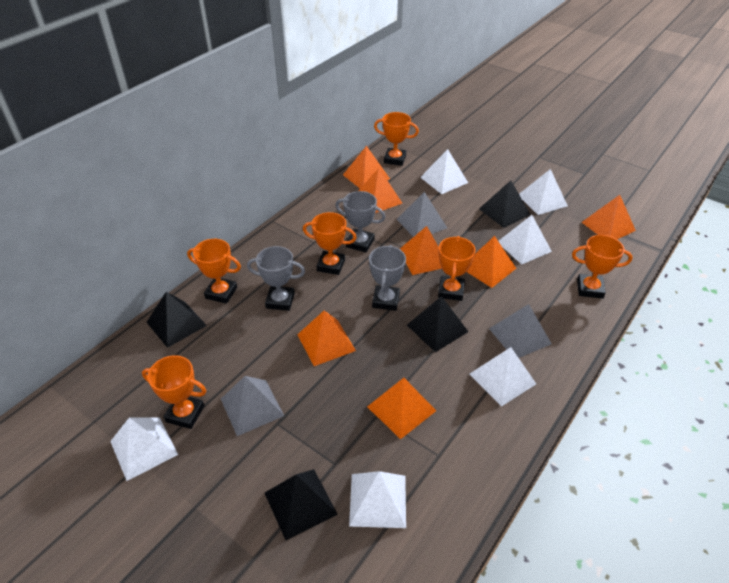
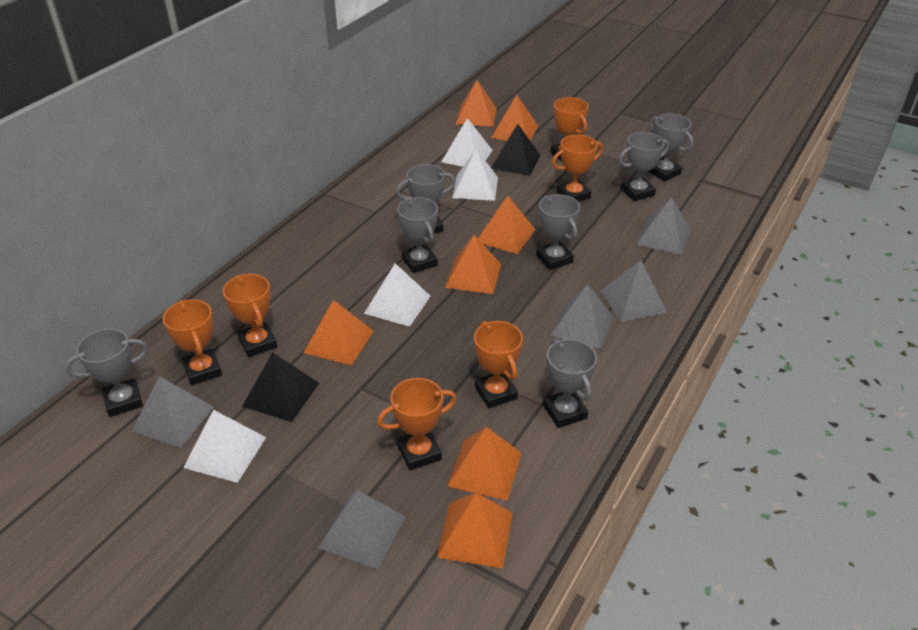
black pyramid: 4 -> 2
grey pyramid: 3 -> 5
grey trophy: 3 -> 7
white pyramid: 6 -> 4

